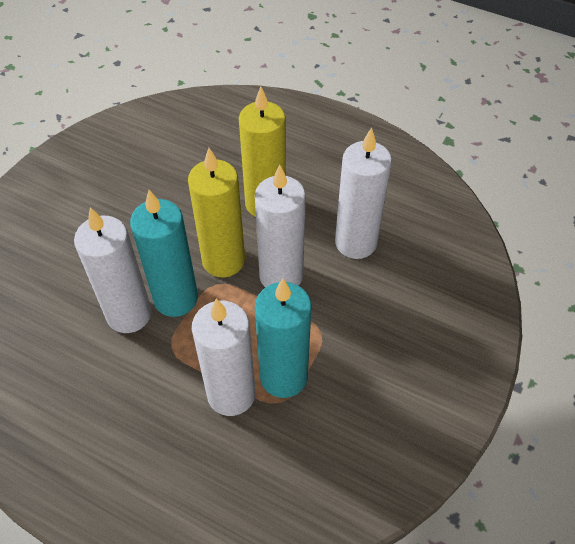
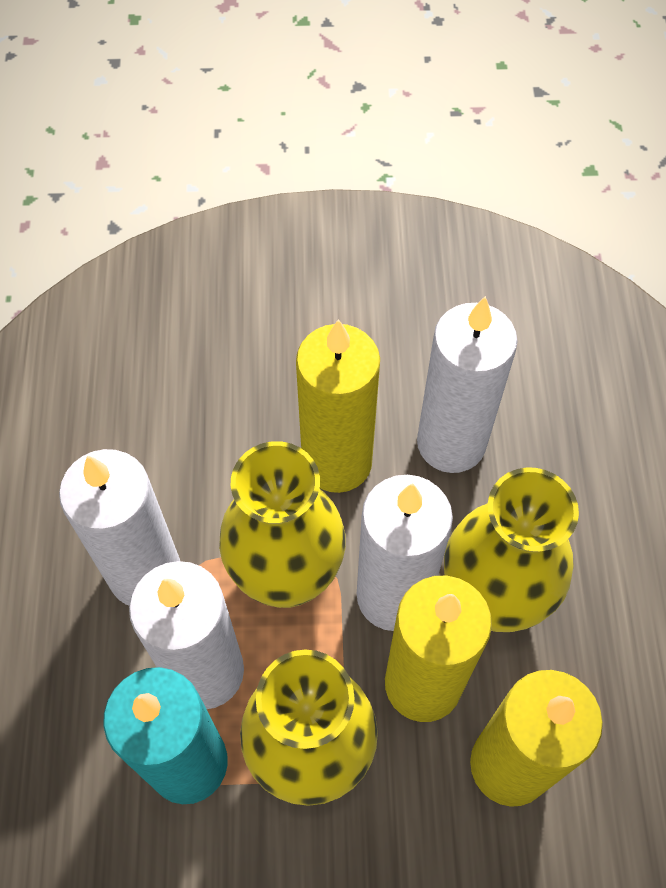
turquoise candle: 2 -> 1
yellow candle: 2 -> 3
yellow vase: 0 -> 3

